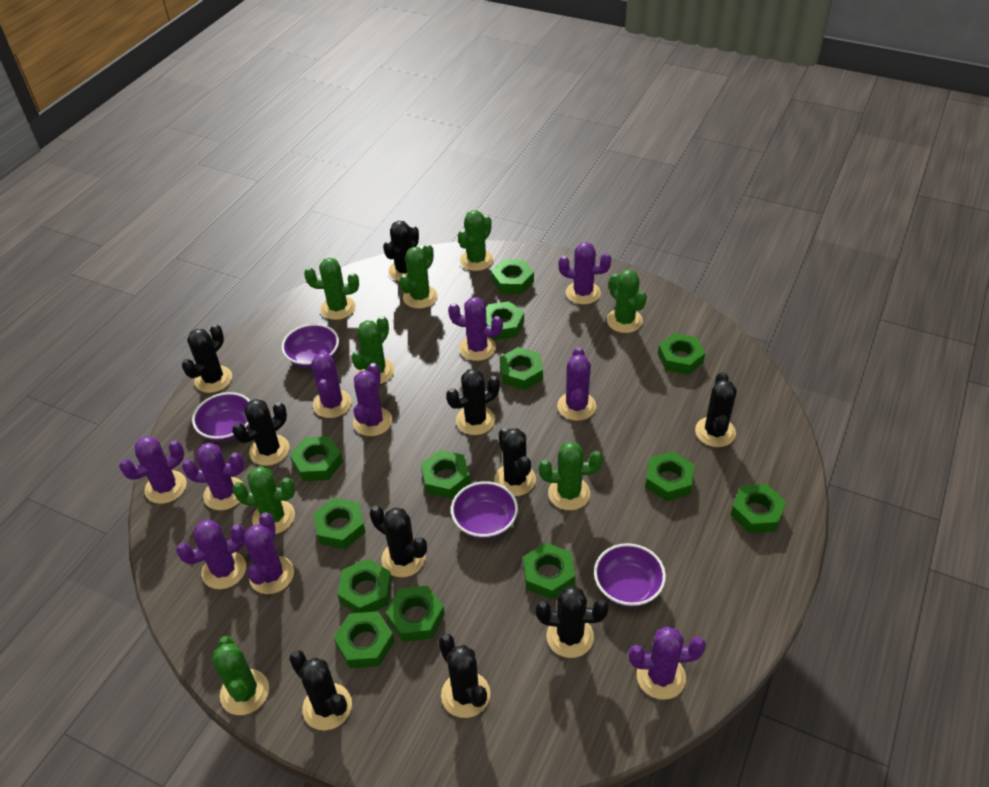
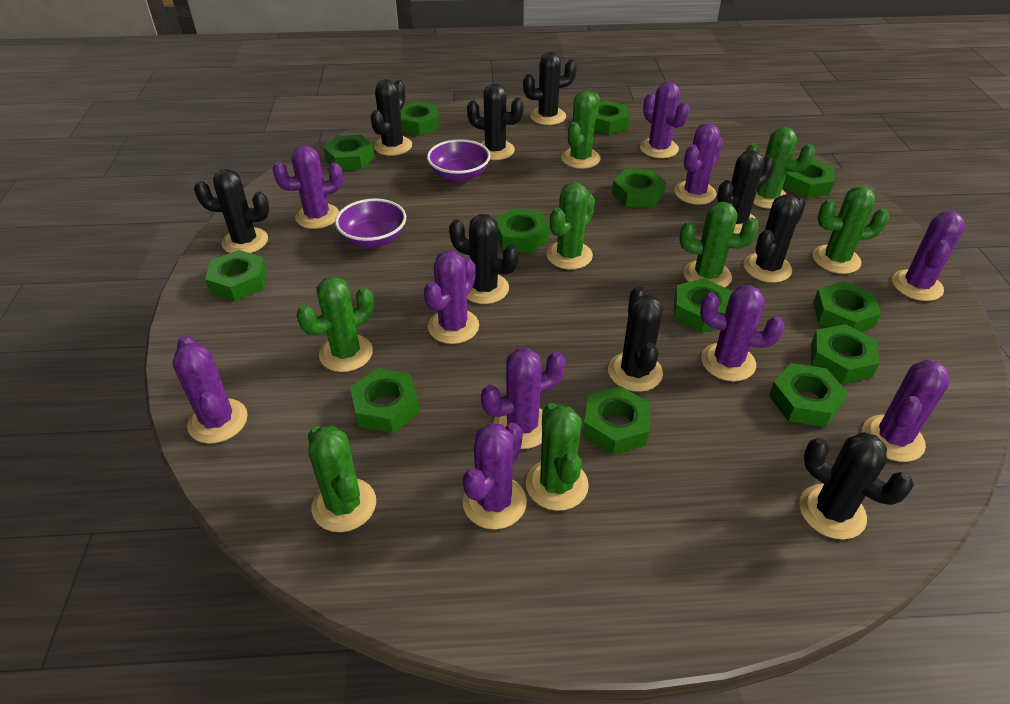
black cactus: 10 -> 9
purple bowl: 4 -> 2

